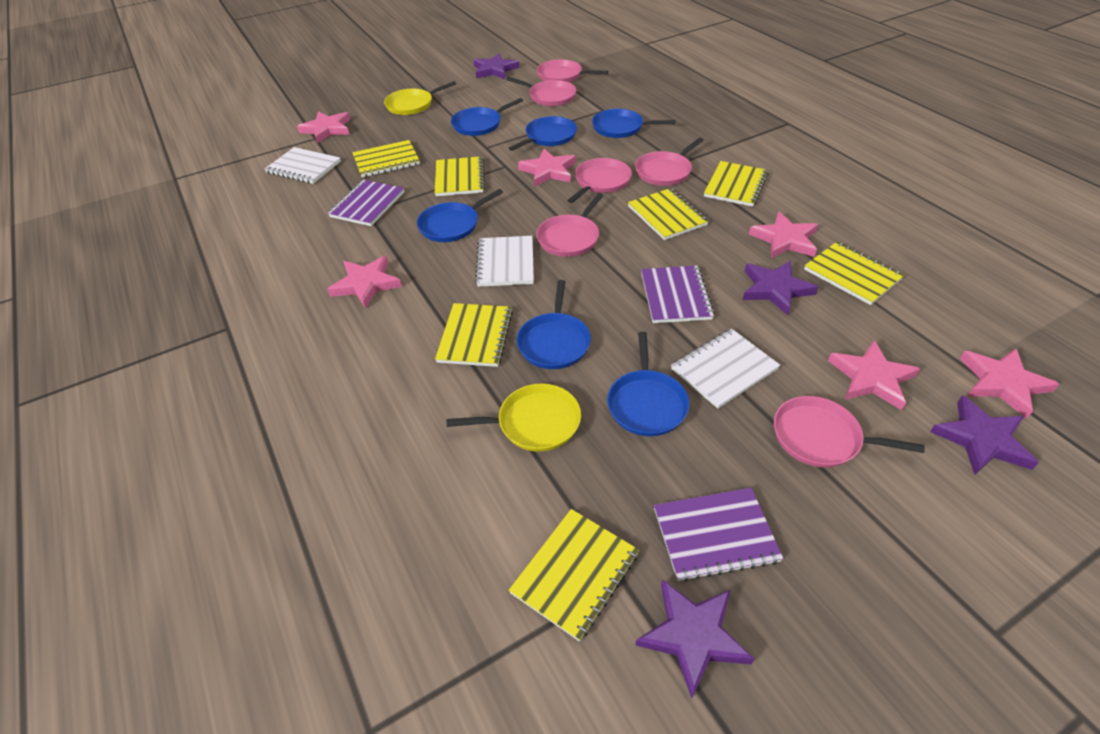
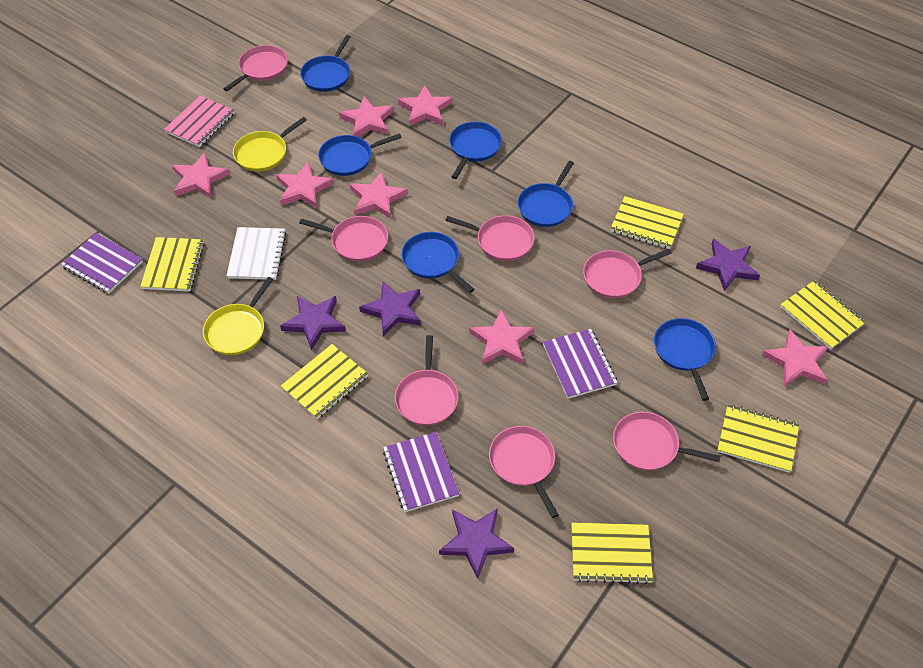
pink notebook: 0 -> 1
pink pan: 6 -> 7
pink star: 6 -> 7
white notebook: 3 -> 1
yellow notebook: 7 -> 6

